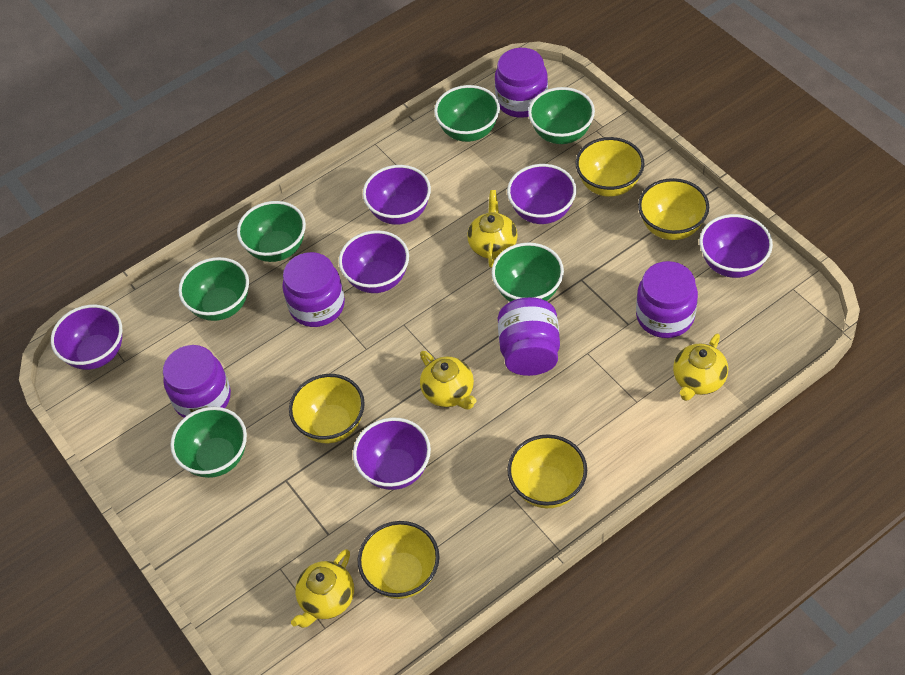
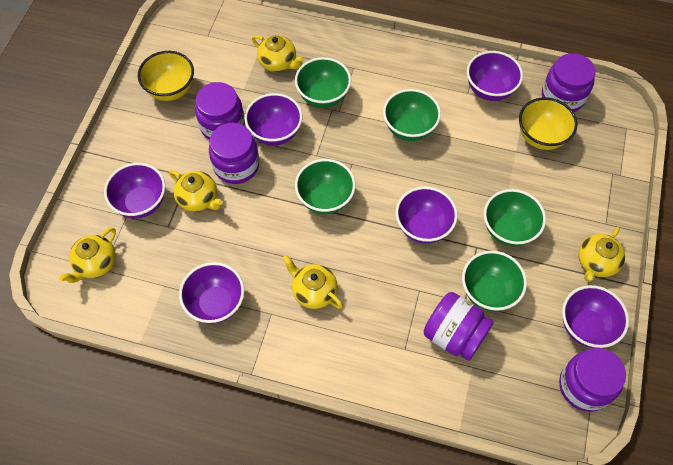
green bowl: 6 -> 5
yellow bowl: 5 -> 2
yellow teapot: 4 -> 5

